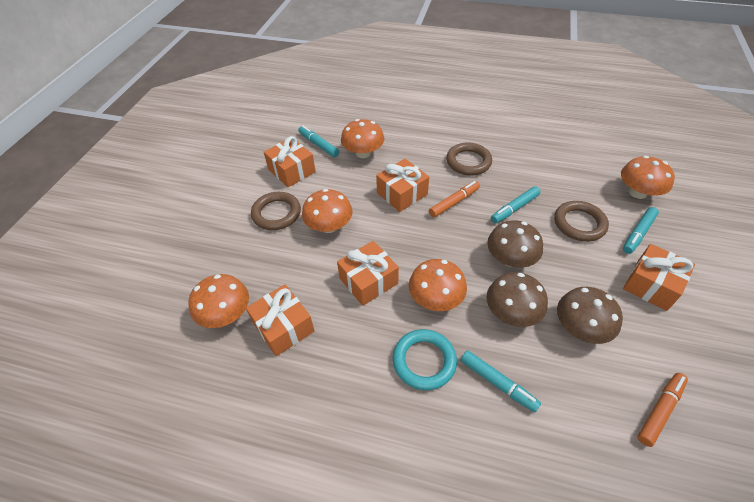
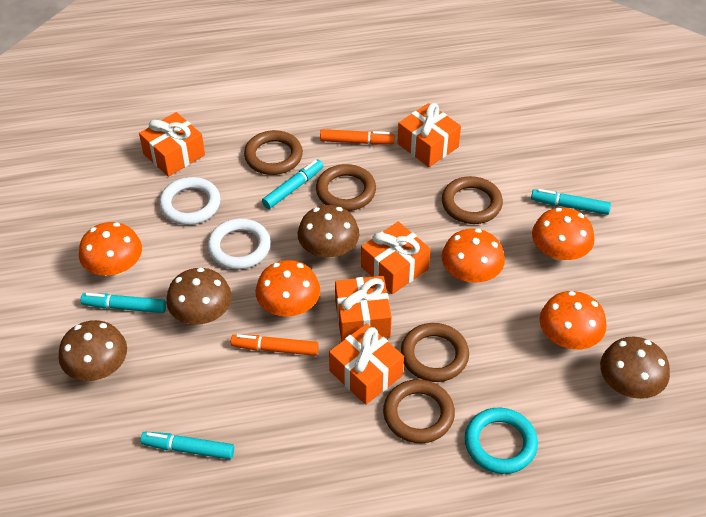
brown mushroom: 3 -> 4
brown ring: 3 -> 5
white ring: 0 -> 2

